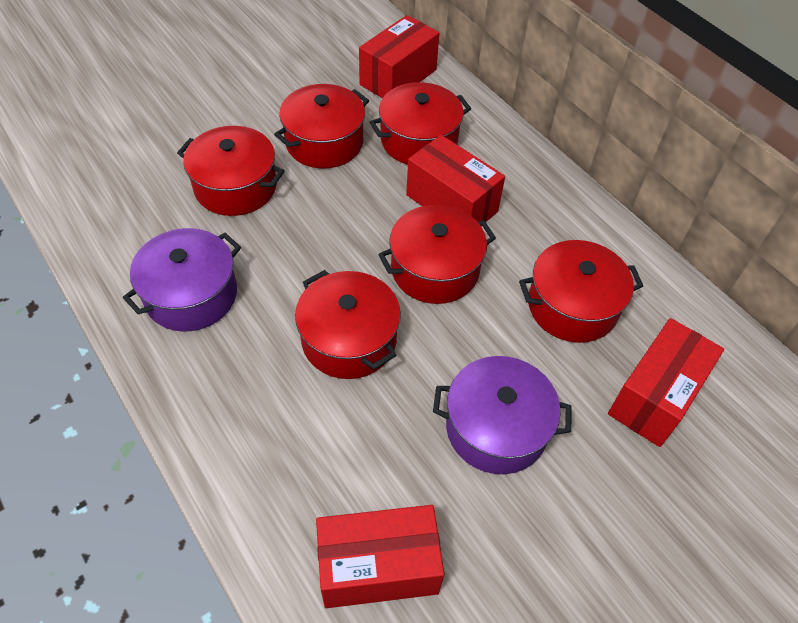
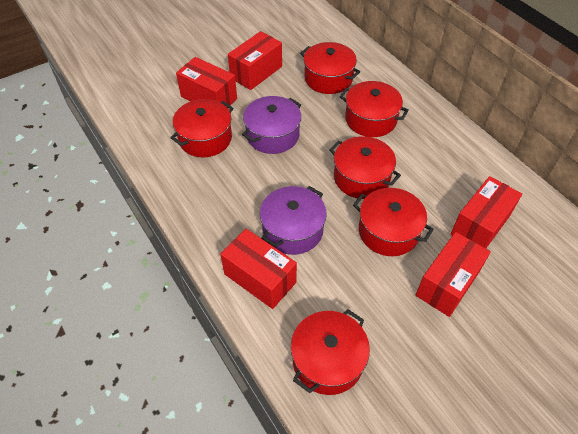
red box: 4 -> 5

